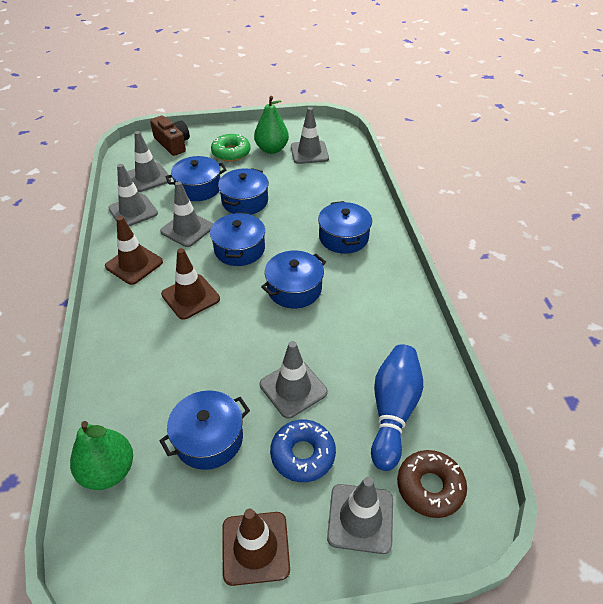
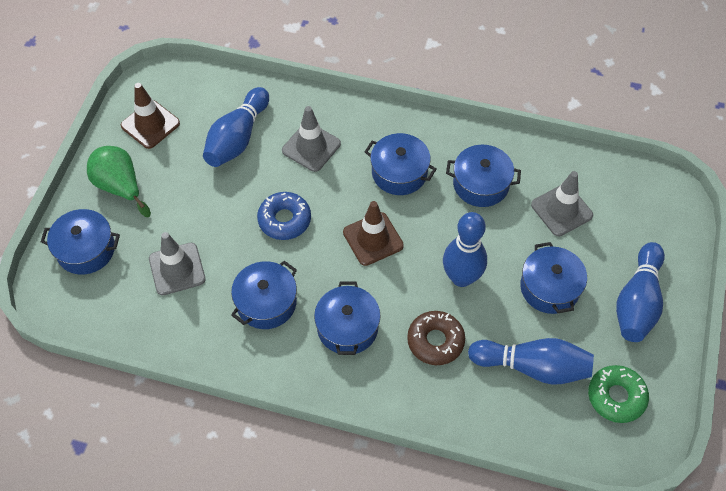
blue bowling pin: 1 -> 4
brown camera: 1 -> 0
brown traffic cone: 3 -> 2
green pear: 2 -> 1
grey traffic cone: 6 -> 3

